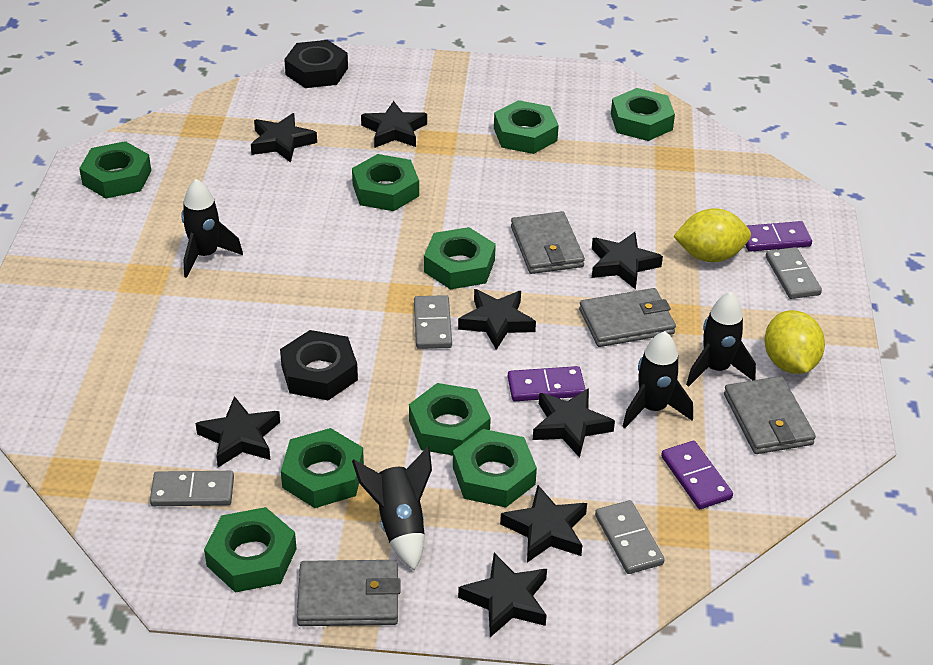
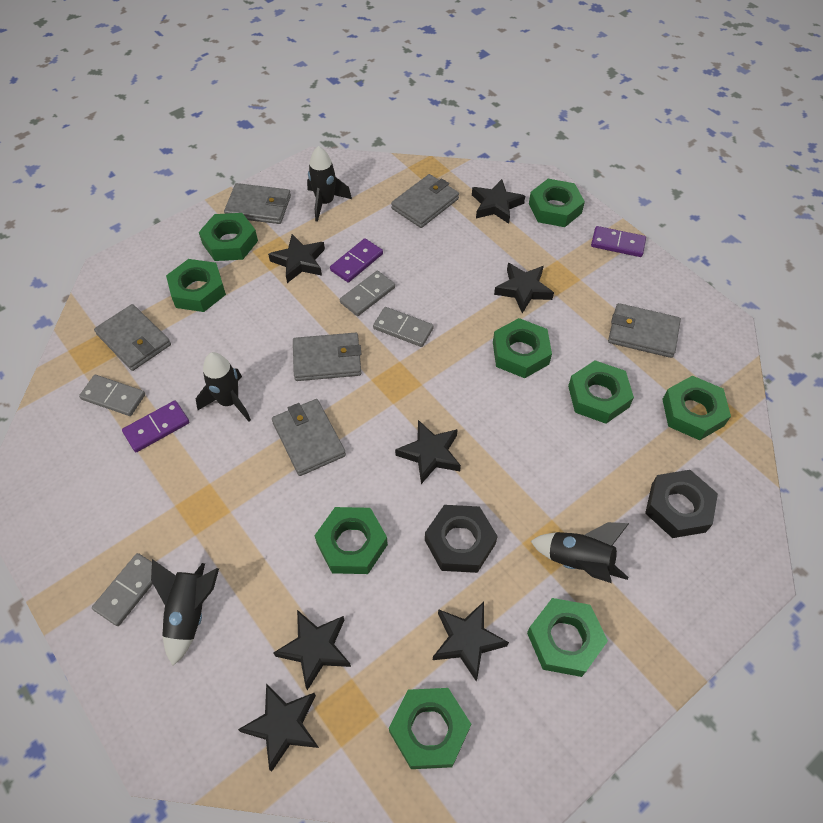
black star: 8 -> 7
grey wallet: 4 -> 6
yellow lemon: 2 -> 0

